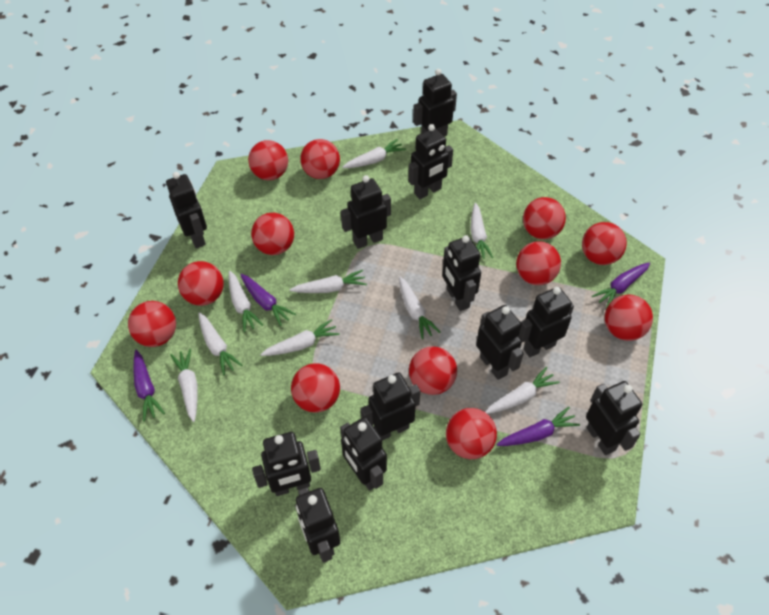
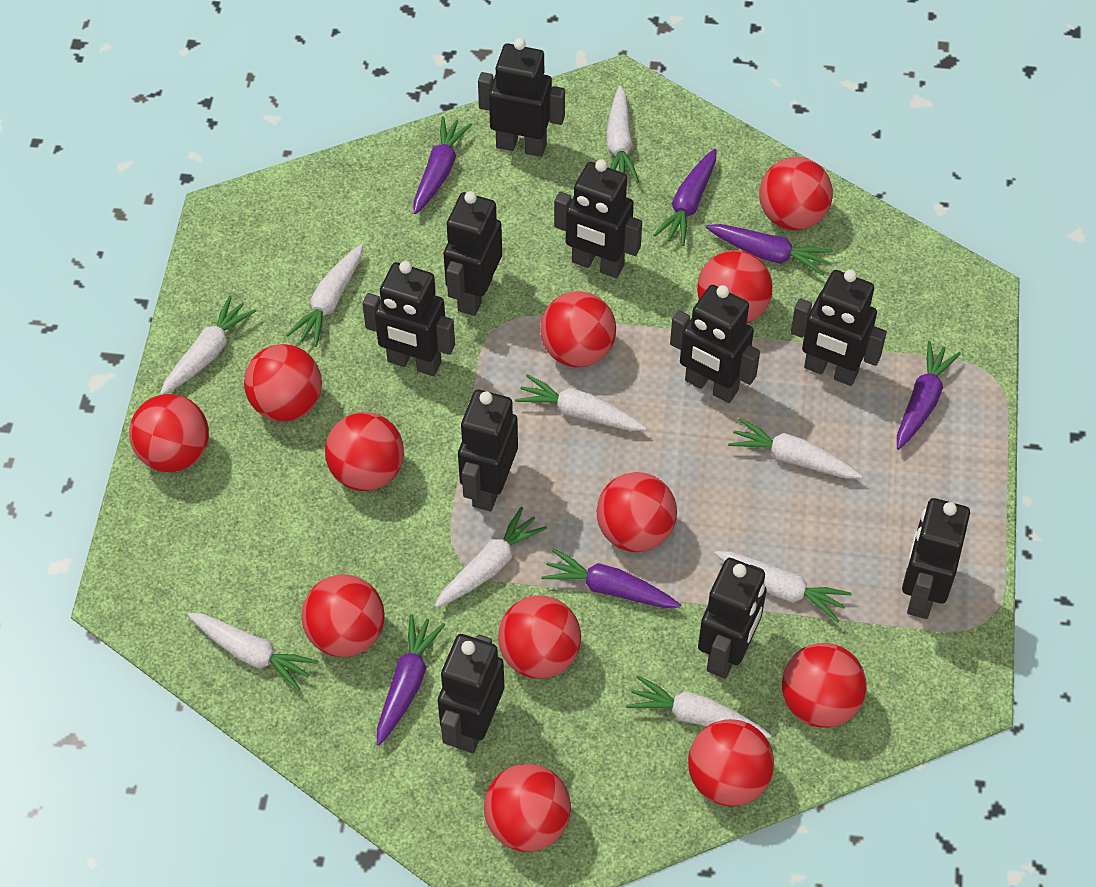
black robot: 12 -> 10
purple carrot: 4 -> 6

